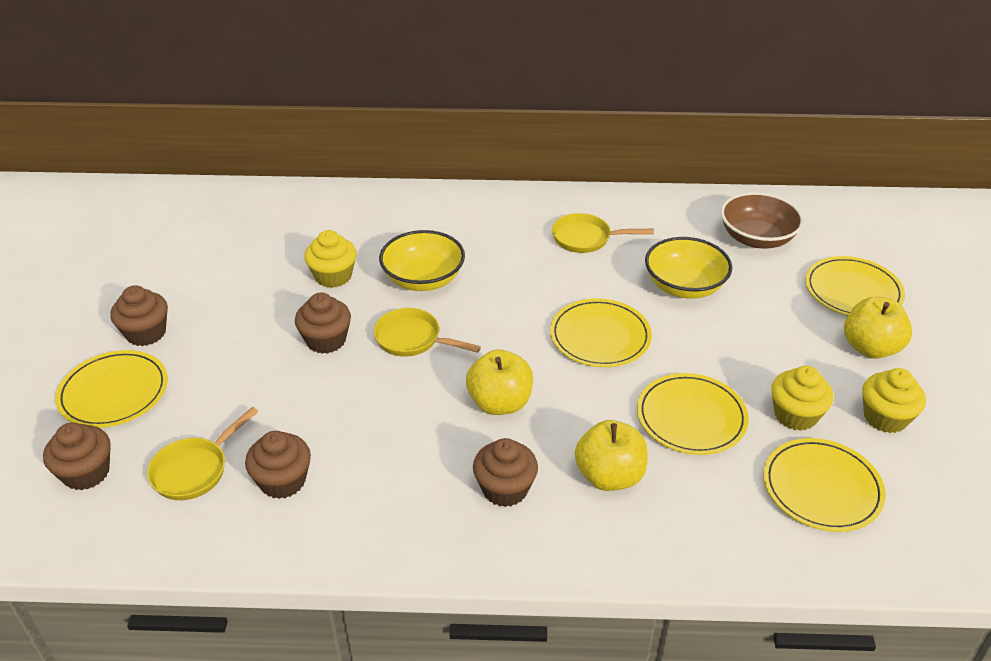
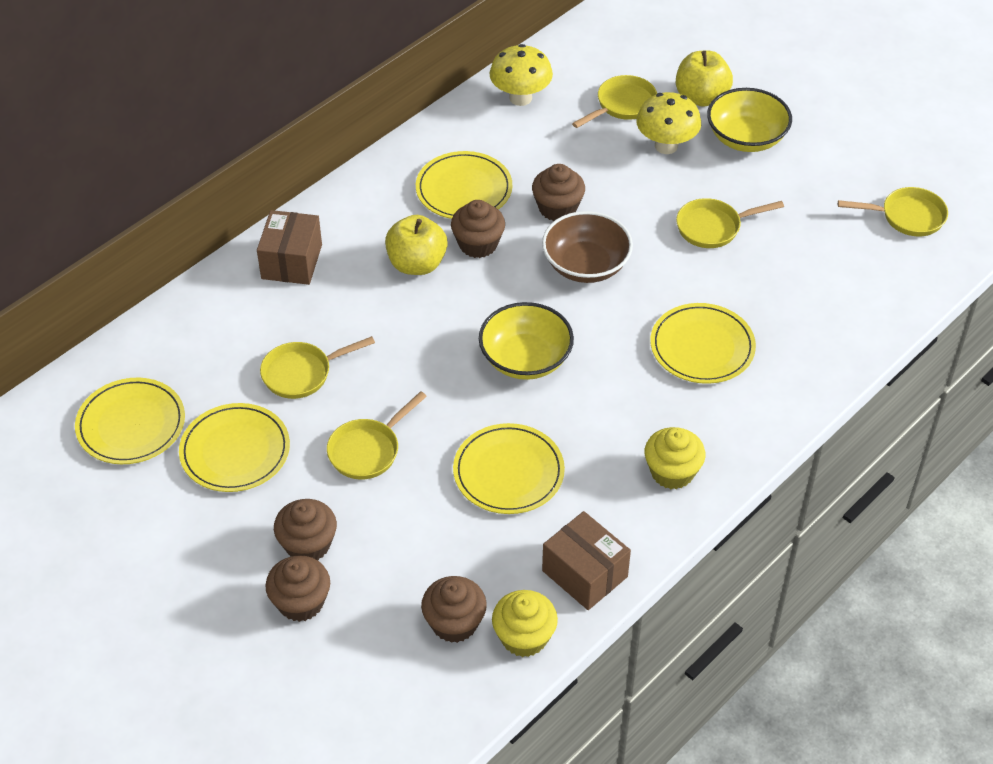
brown box: 0 -> 2
yellow apple: 3 -> 2
yellow cupcake: 3 -> 2
yellow mushroom: 0 -> 2
yellow pan: 3 -> 5

